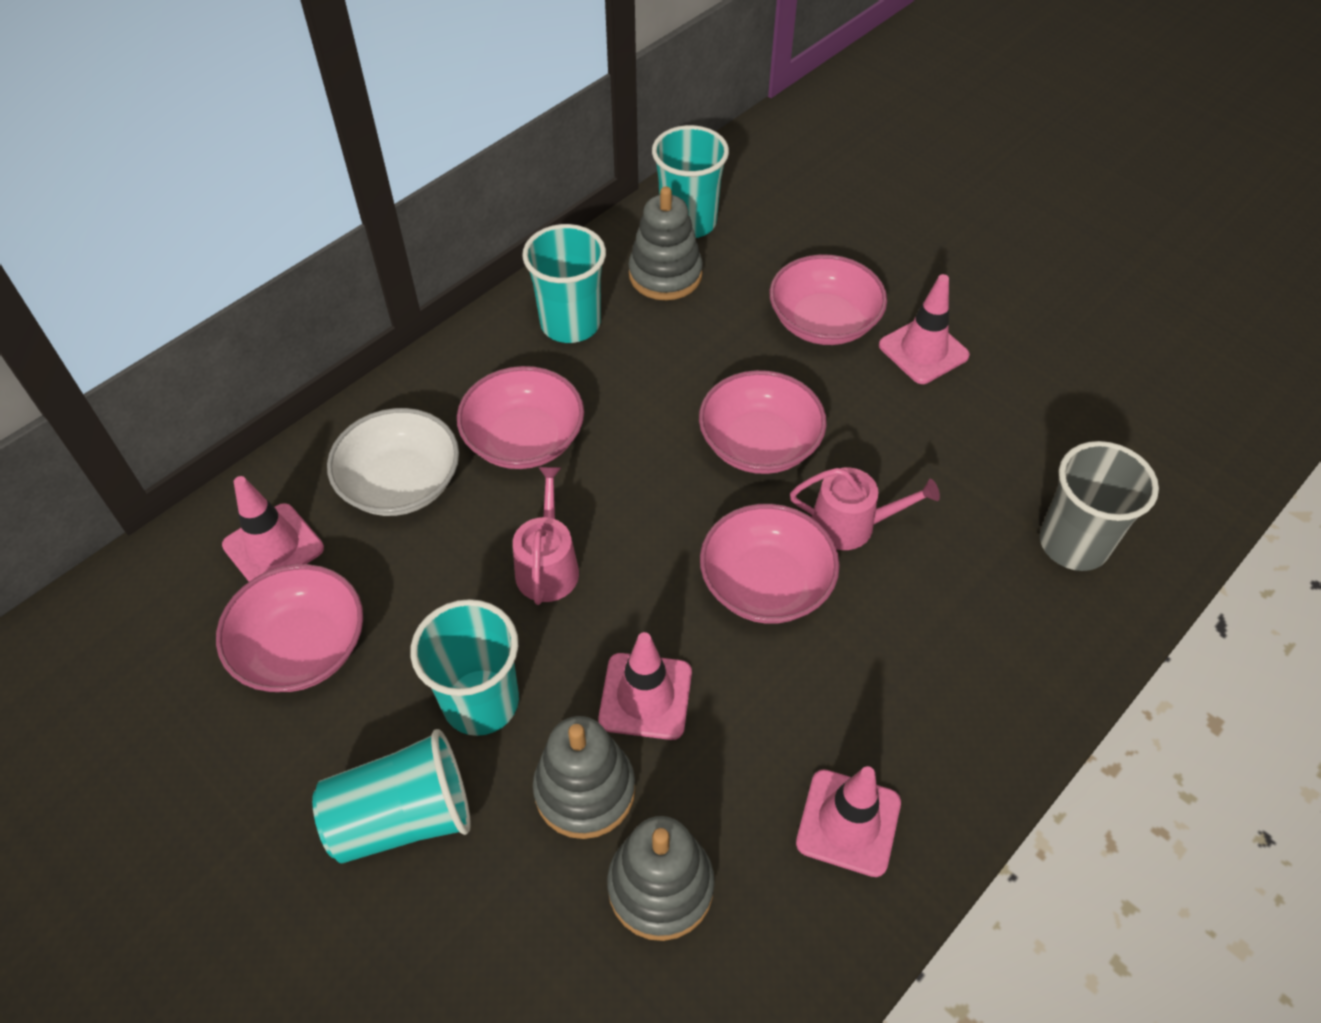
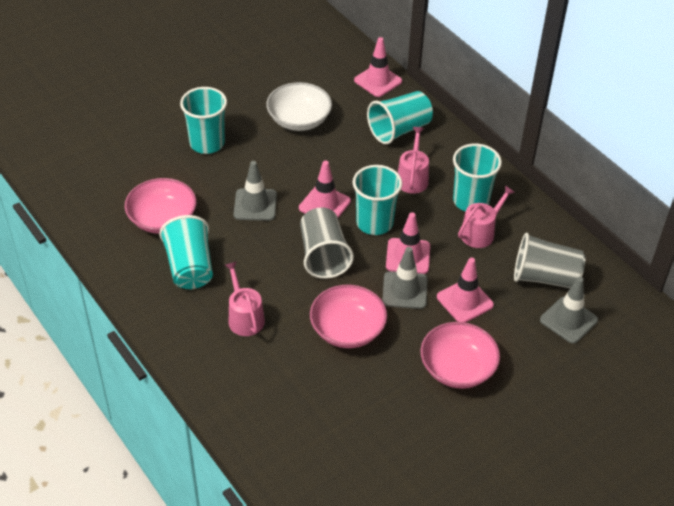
grey cup: 1 -> 2
grey stacking toy: 3 -> 0
grey traffic cone: 0 -> 3
pink bowl: 5 -> 3
pink watering can: 2 -> 3
turquoise cup: 4 -> 5

